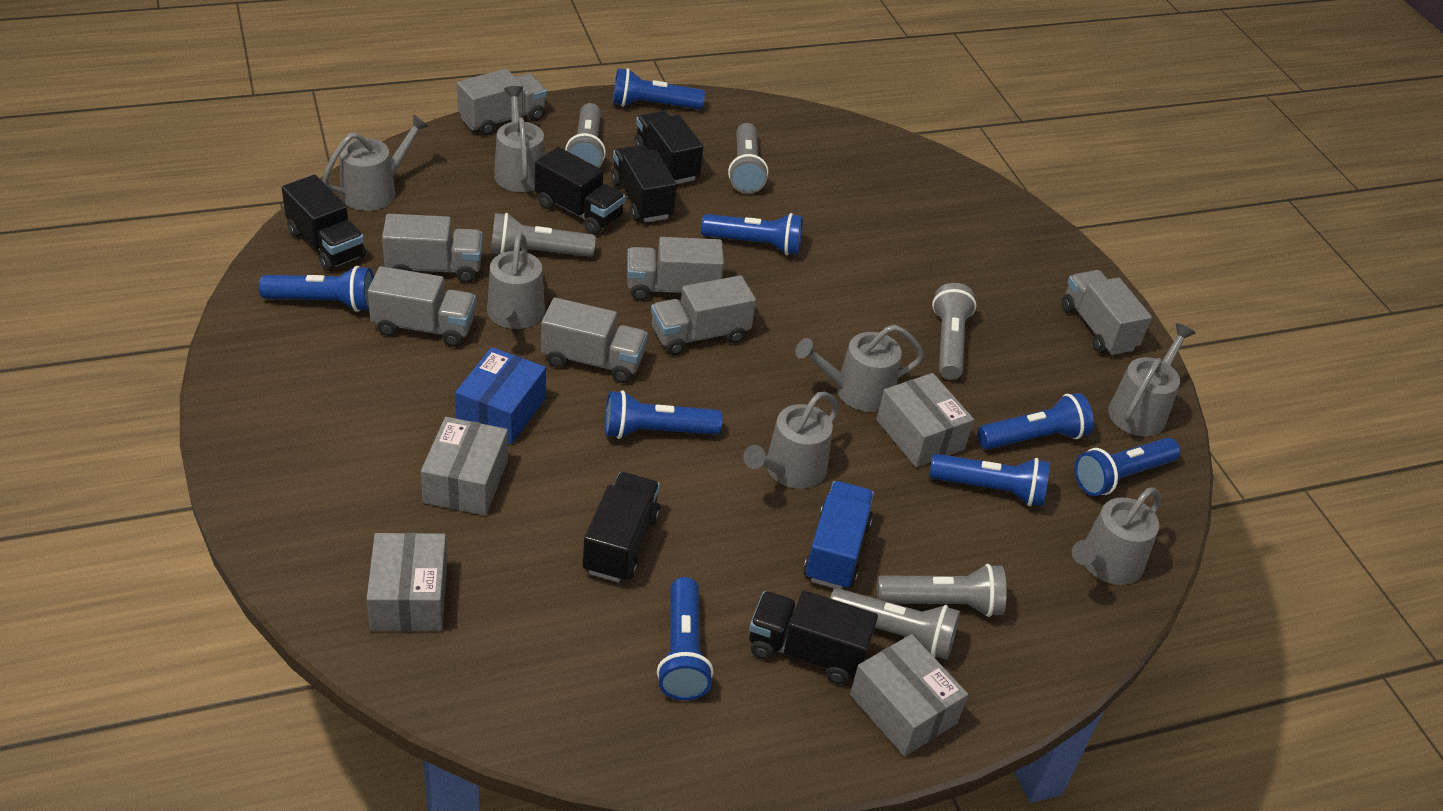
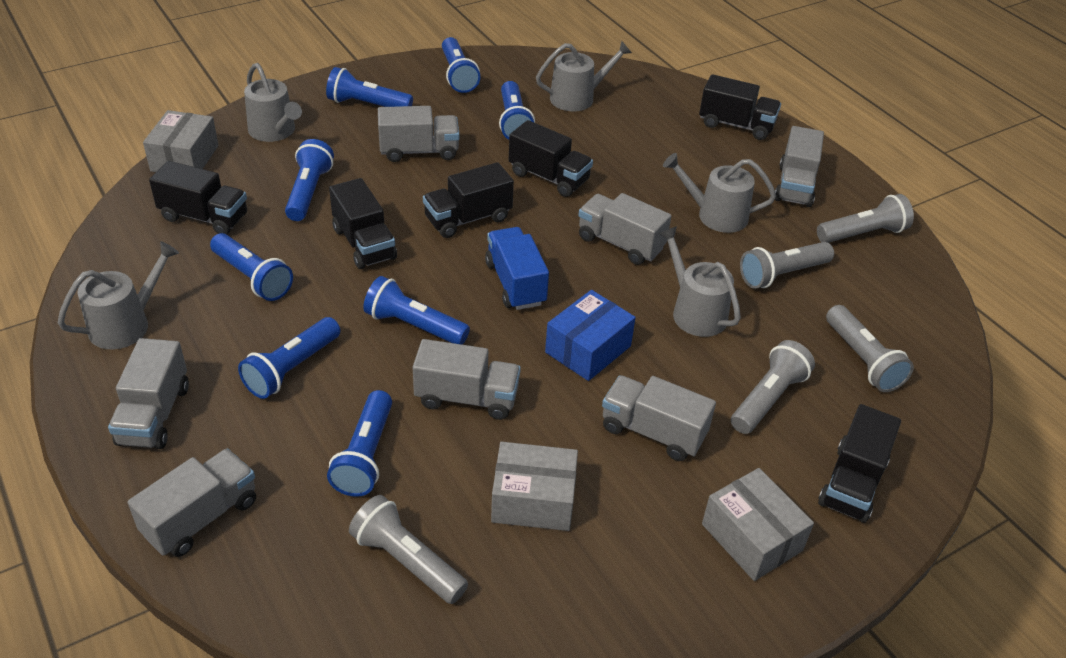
grey box: 4 -> 3
grey flashlight: 6 -> 5
grey watering can: 7 -> 5

